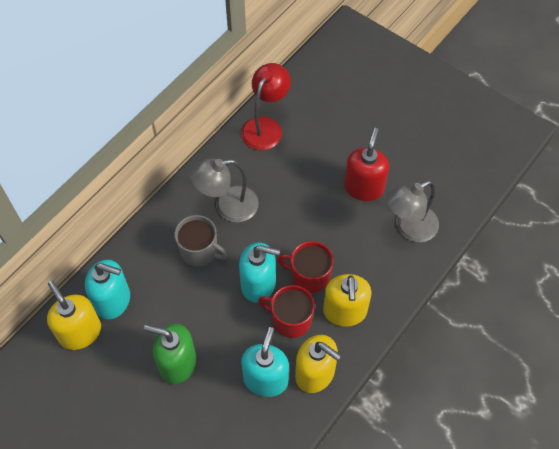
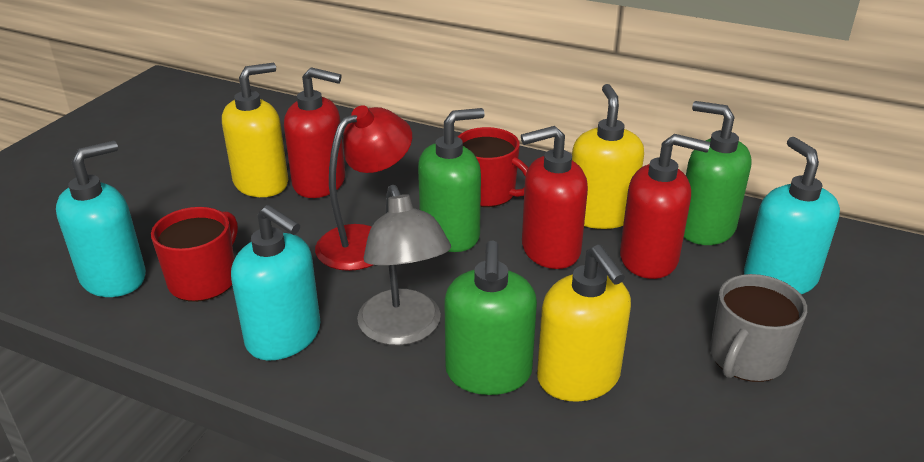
green soap dispenser: 1 -> 3
grey lamp: 2 -> 1
red soap dispenser: 1 -> 3

